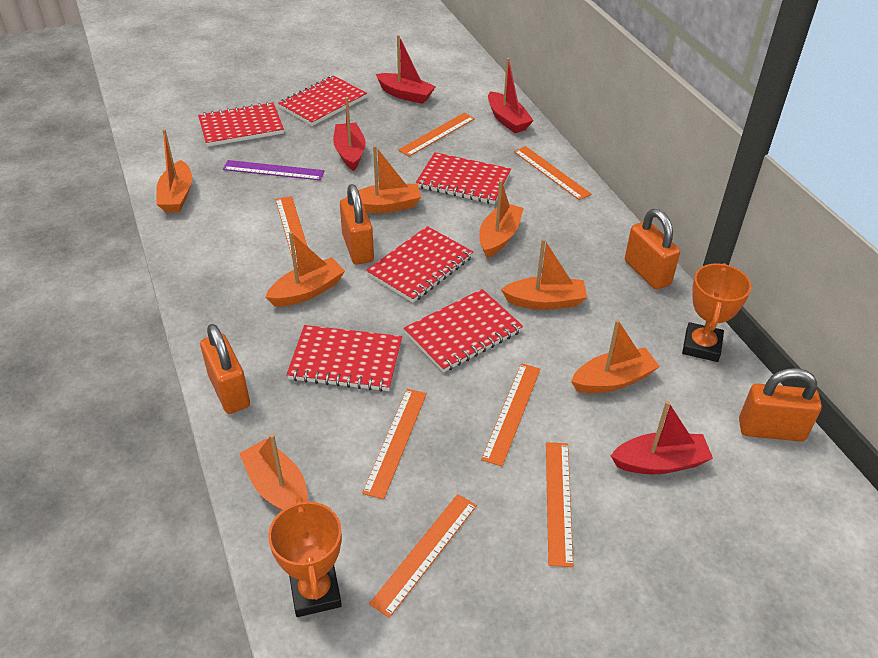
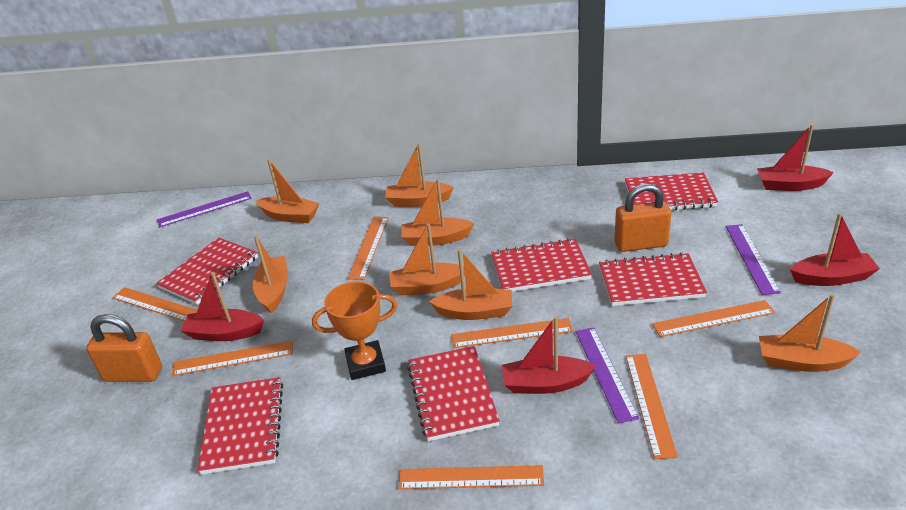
orange padlock: 4 -> 2
orange trophy: 2 -> 1
purple ruler: 1 -> 3

